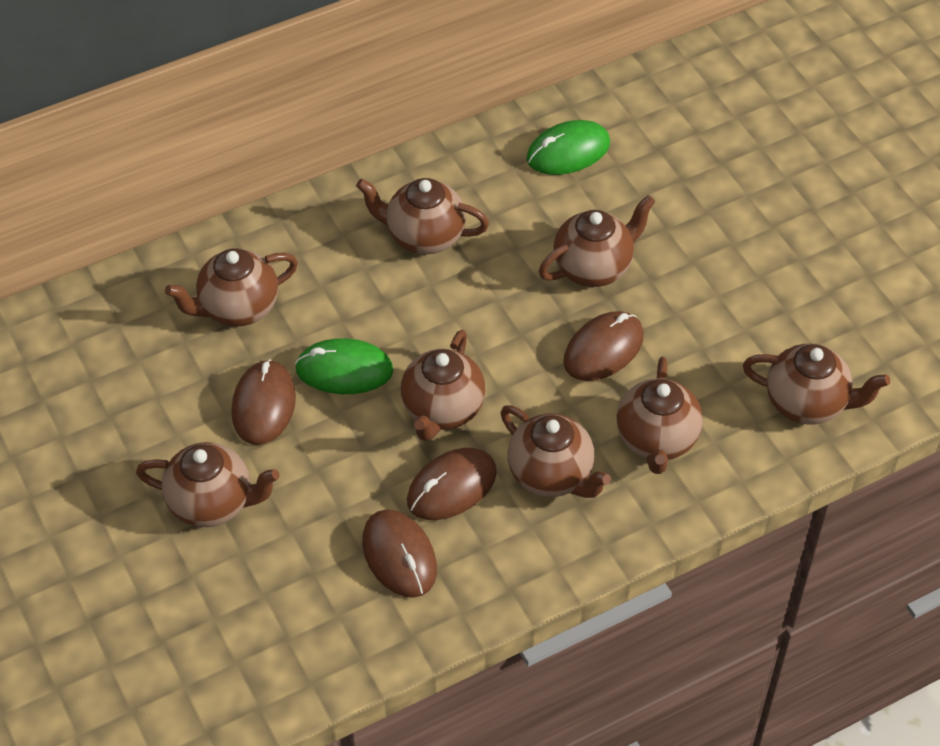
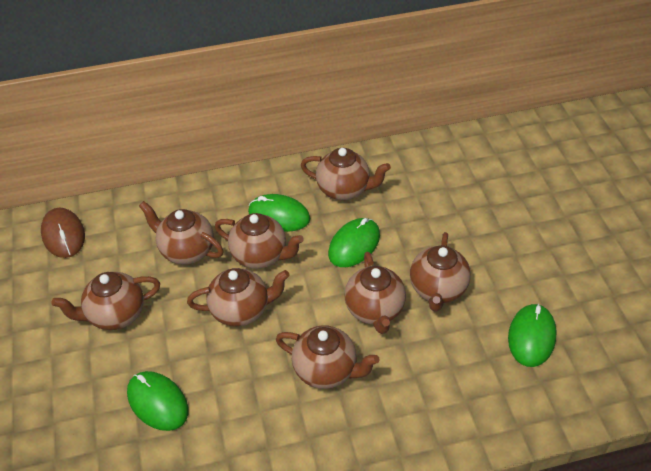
brown mouse: 4 -> 1
green mouse: 2 -> 4

